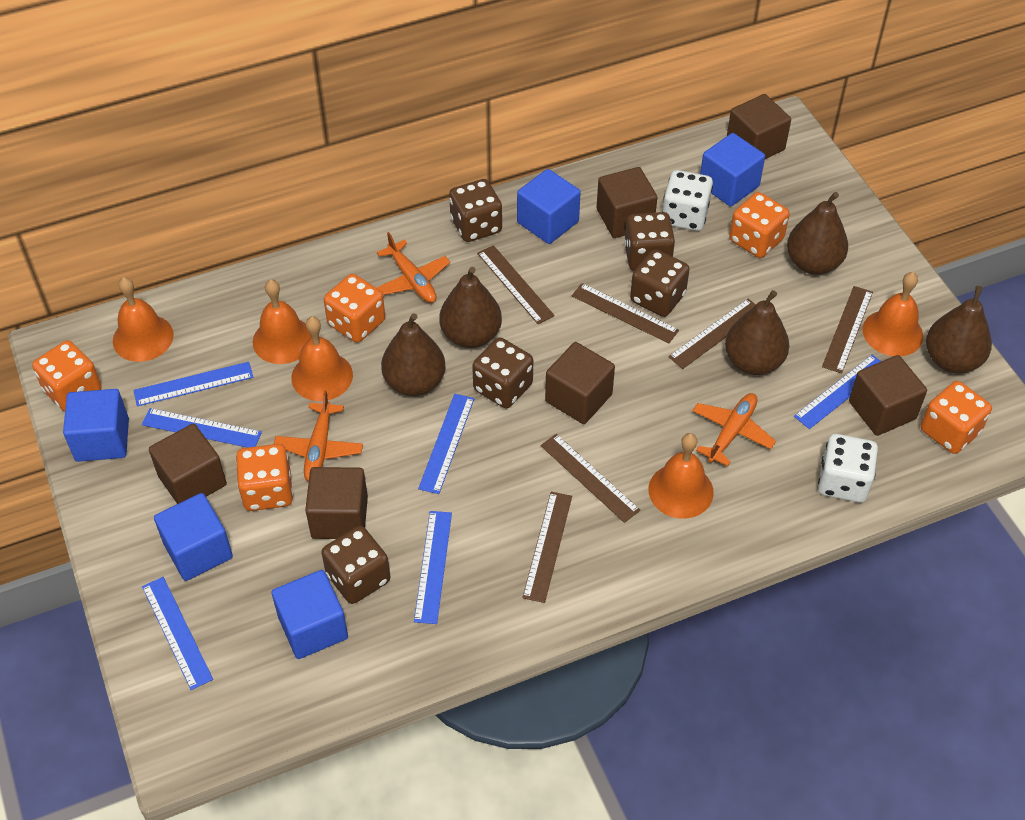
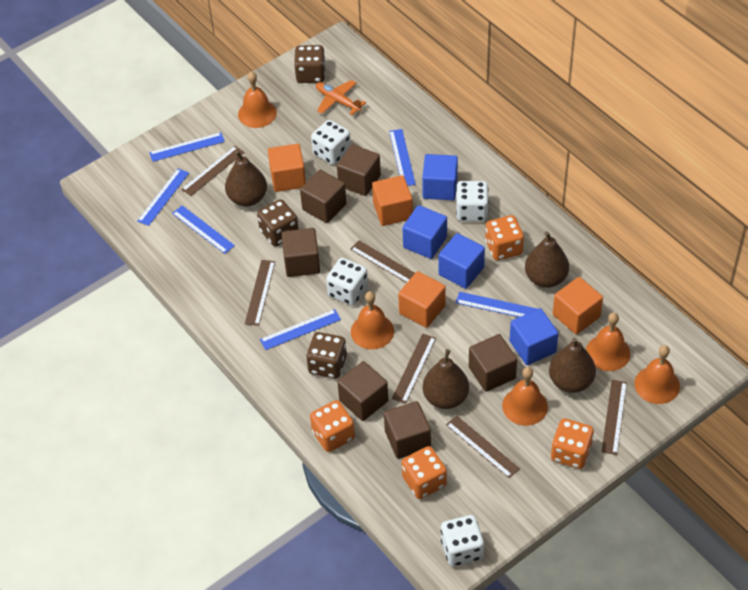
blue cube: 5 -> 4
brown dice: 5 -> 3
brown pear: 5 -> 4
orange cube: 0 -> 4
orange dice: 5 -> 4
orange plane: 3 -> 1
white dice: 2 -> 4

